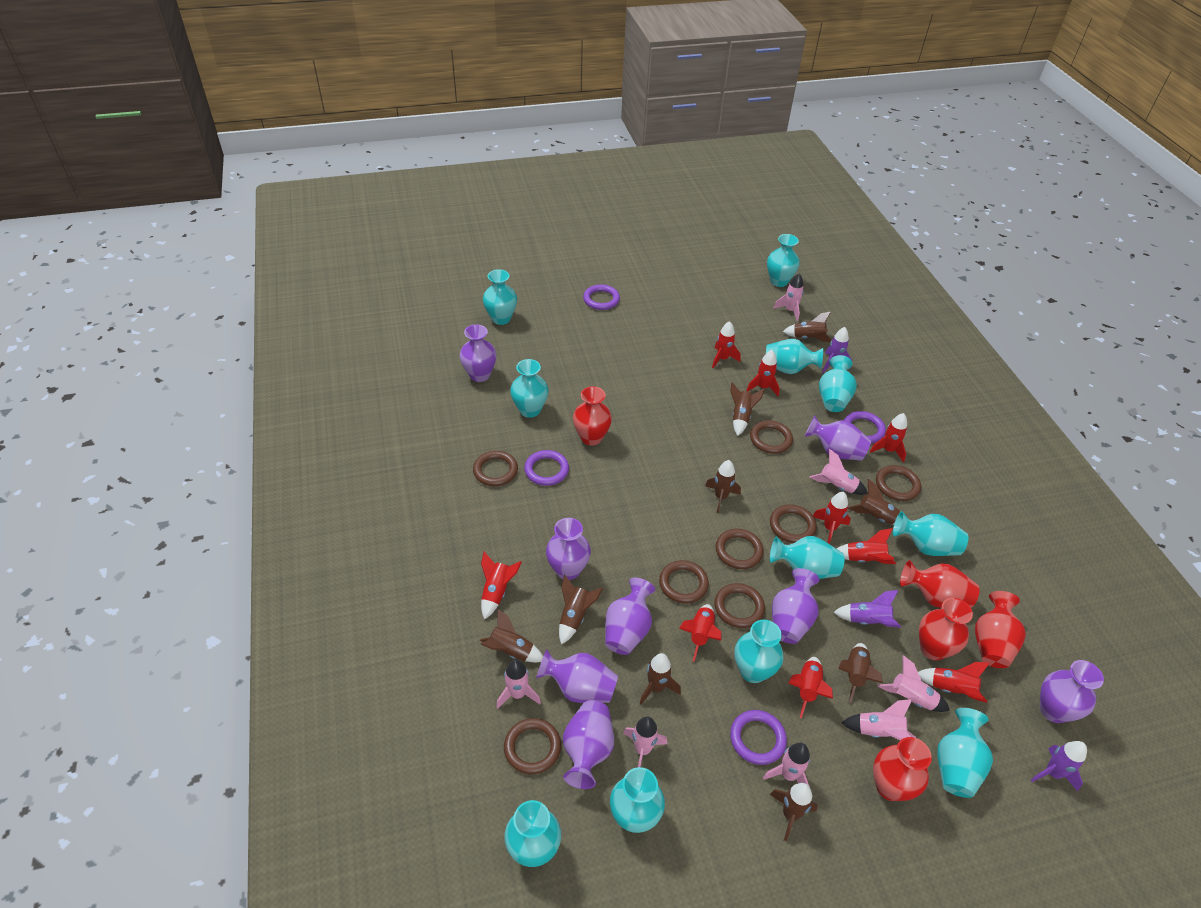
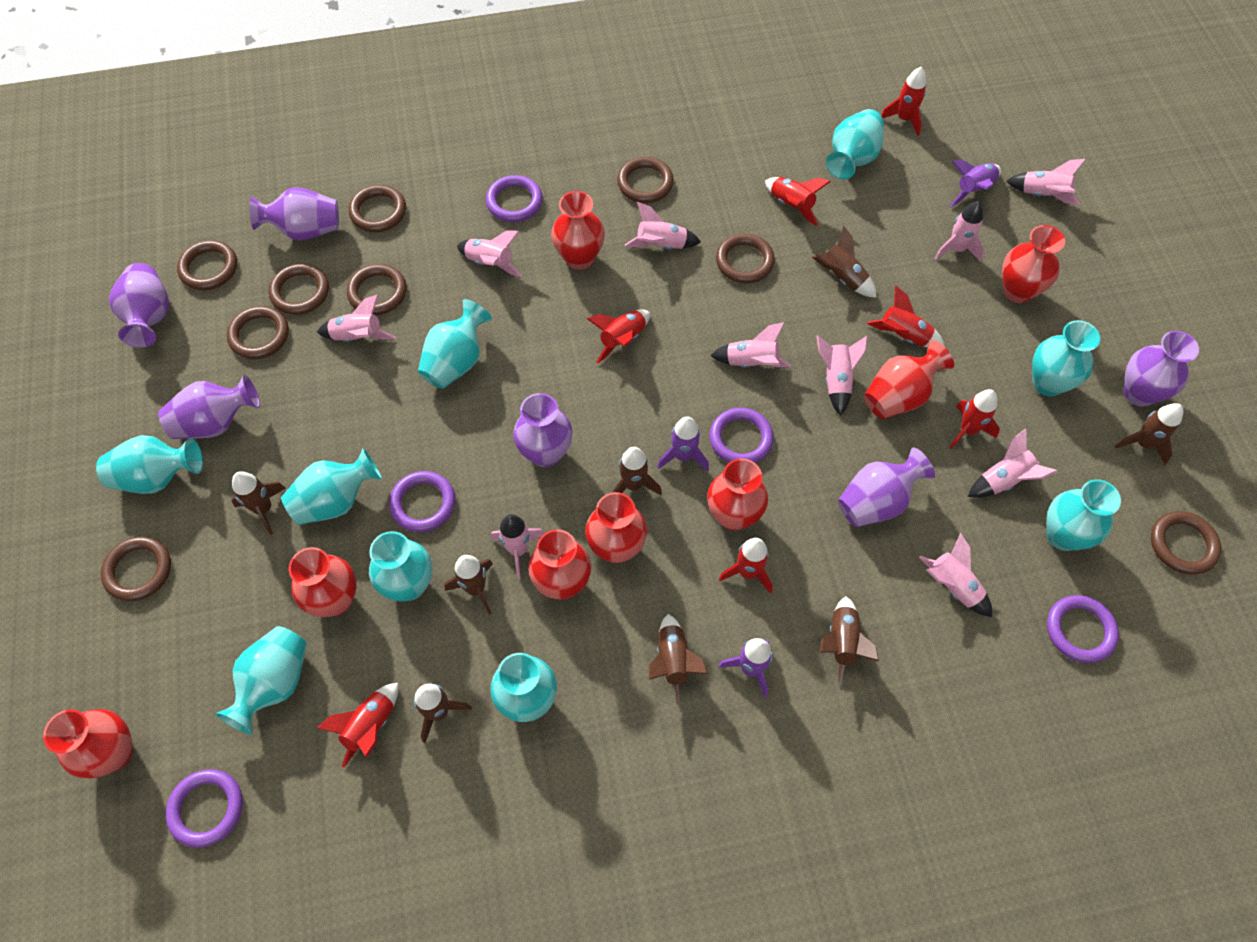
brown ring: 8 -> 9
brown rocket: 9 -> 8
pink rocket: 7 -> 10
purple ring: 4 -> 5
purple vase: 8 -> 6
red rocket: 9 -> 7
red vase: 5 -> 8
turquoise vase: 11 -> 9

